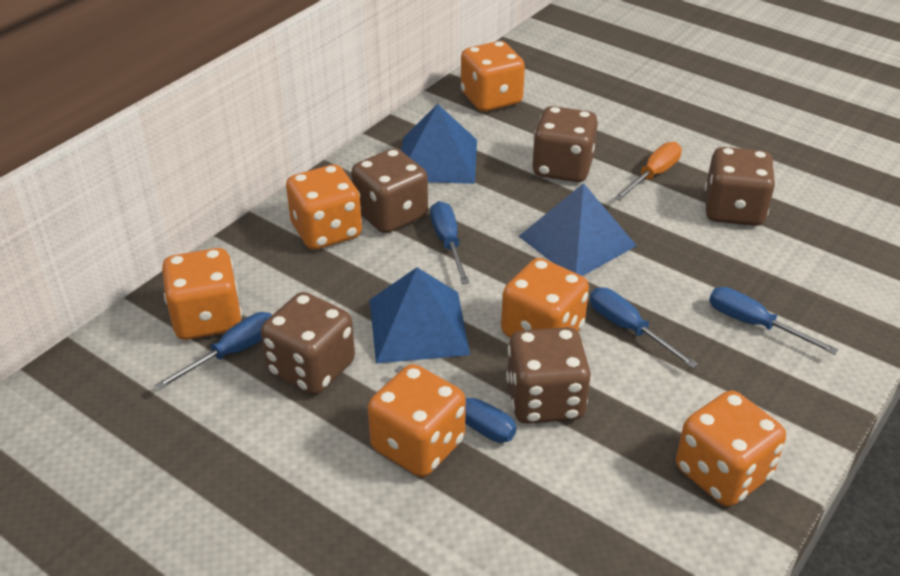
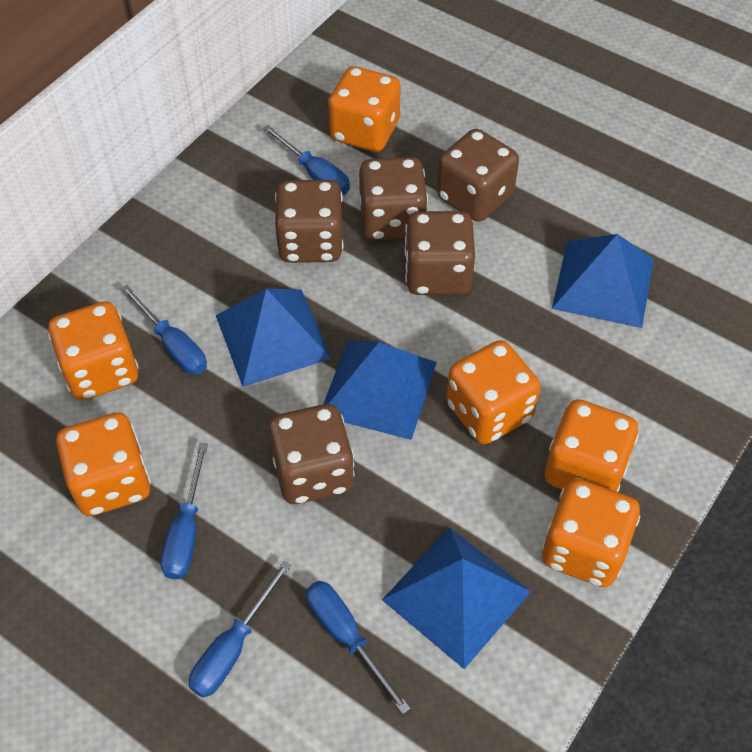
blue pyramid: 3 -> 4
orange screwdriver: 1 -> 0

